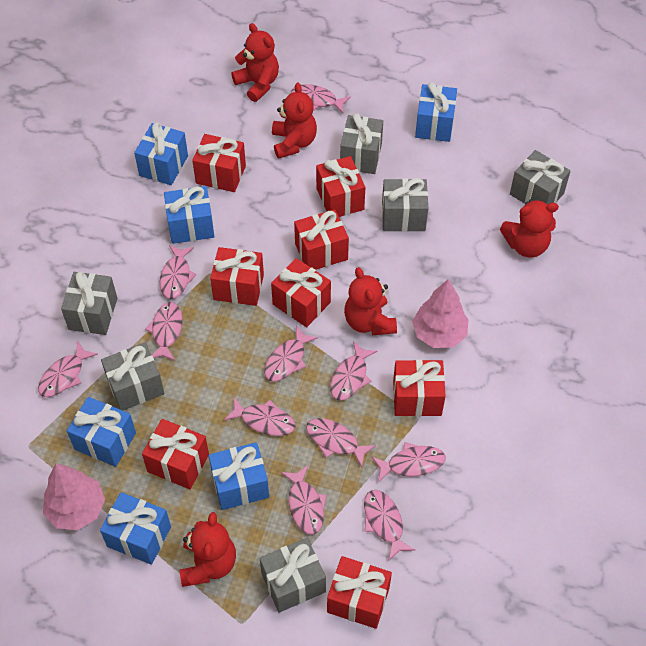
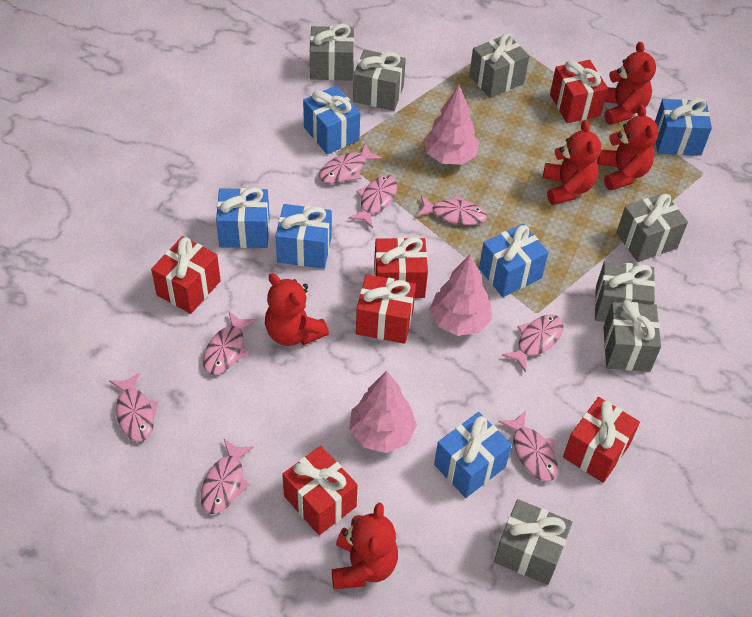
grey gift: 6 -> 7
pink fish: 11 -> 8
pink tree: 2 -> 3
red gift: 8 -> 6

